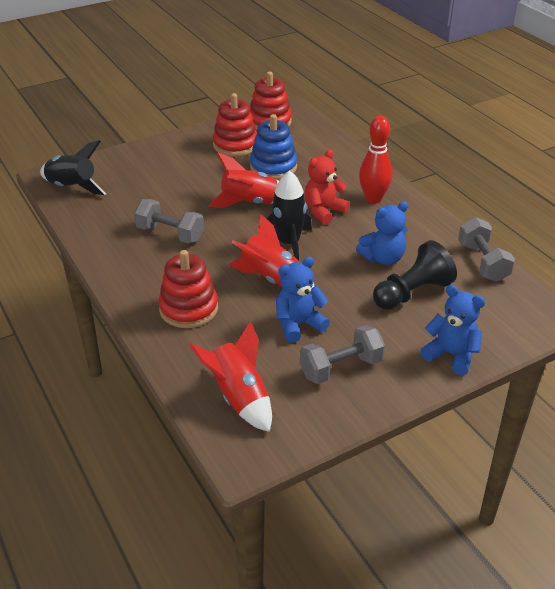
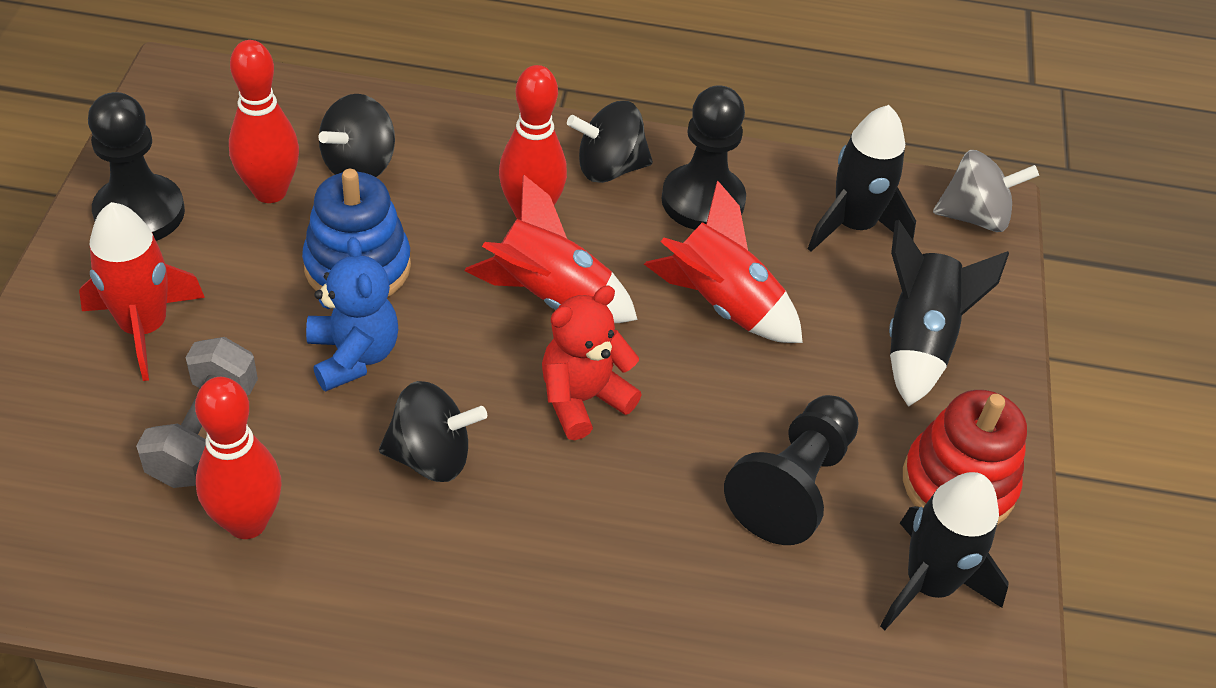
black pawn: 1 -> 3
black rocket: 2 -> 3
black spinning top: 0 -> 3
blue teddy bear: 3 -> 1
grey dumbbell: 3 -> 1
grey spinning top: 0 -> 1
red bowling pin: 1 -> 3
red stacking toy: 3 -> 1

